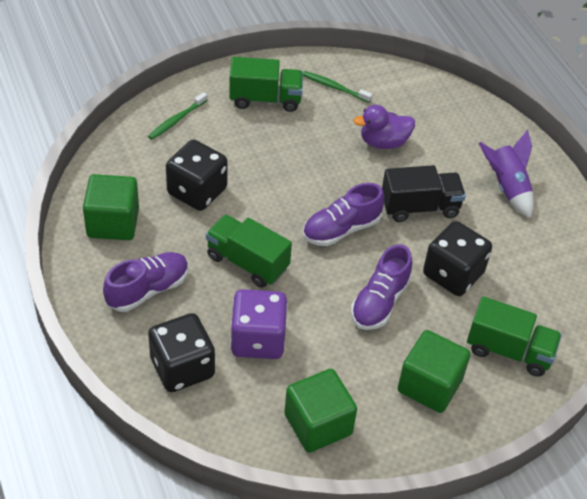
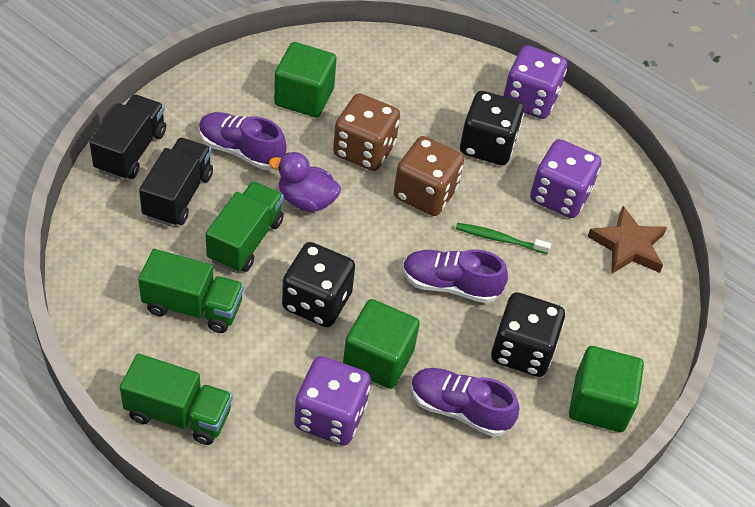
black truck: 1 -> 2
brown dice: 0 -> 2
brown star: 0 -> 1
green toothbrush: 2 -> 1
purple dice: 1 -> 3
purple rocket: 1 -> 0

